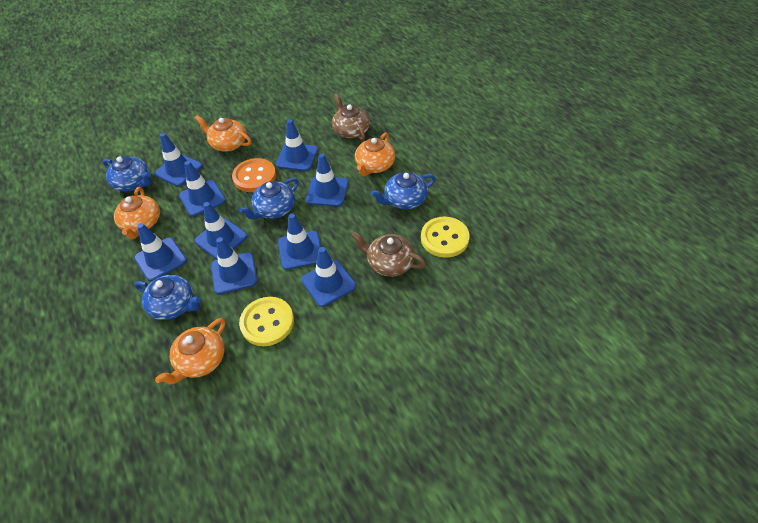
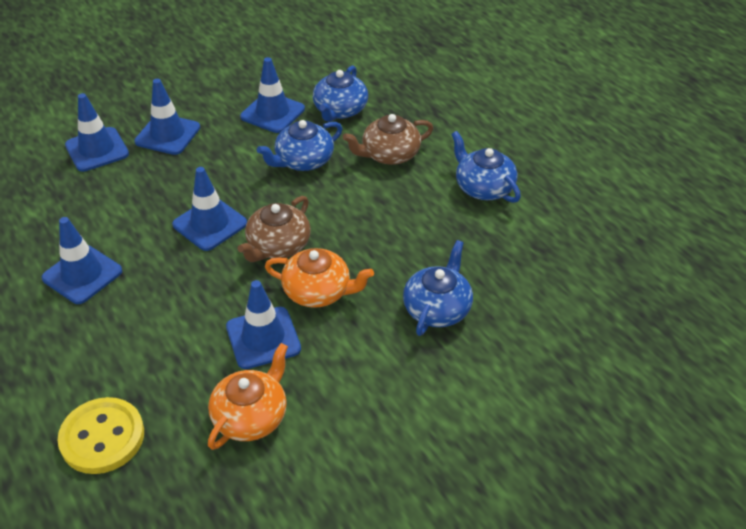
blue traffic cone: 9 -> 6
orange button: 1 -> 0
orange teapot: 4 -> 2
yellow button: 2 -> 1

